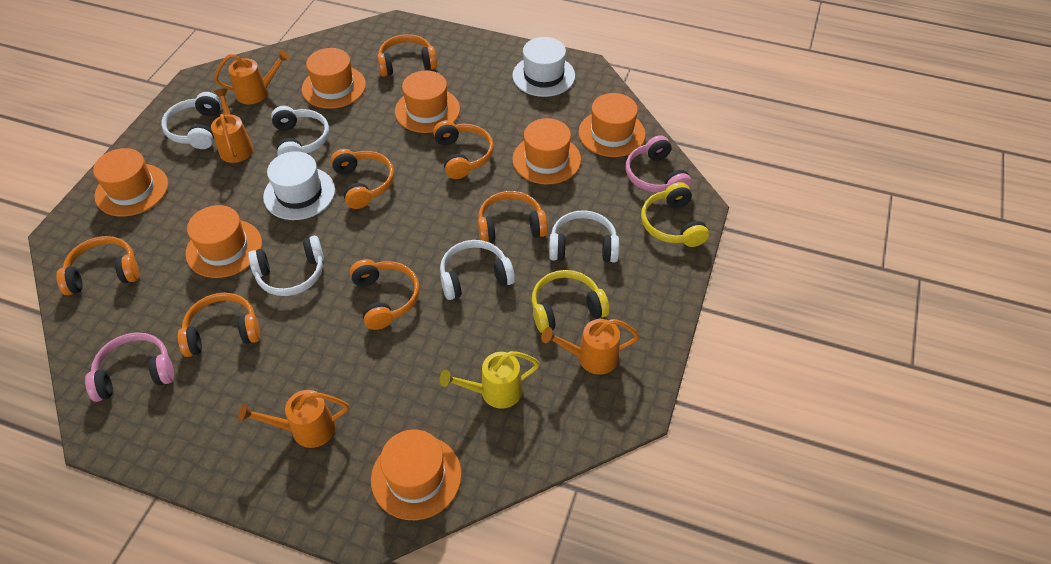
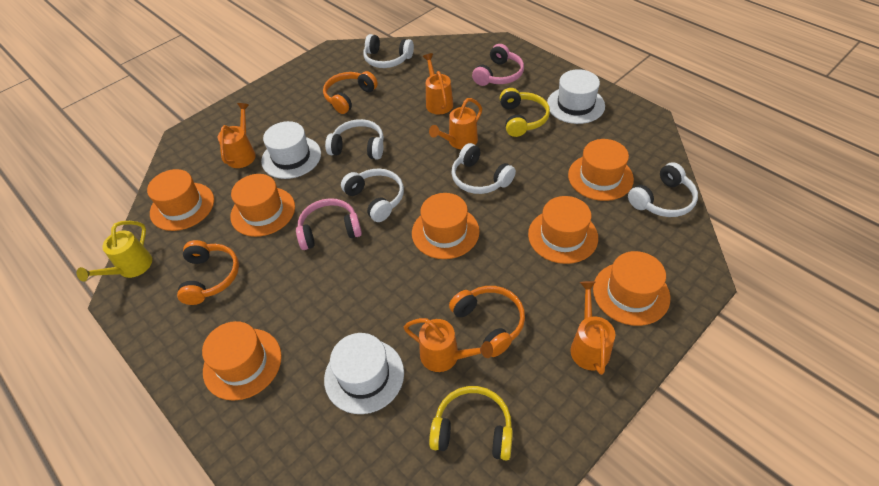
orange headphones: 7 -> 3
orange watering can: 4 -> 5
white hat: 2 -> 3

